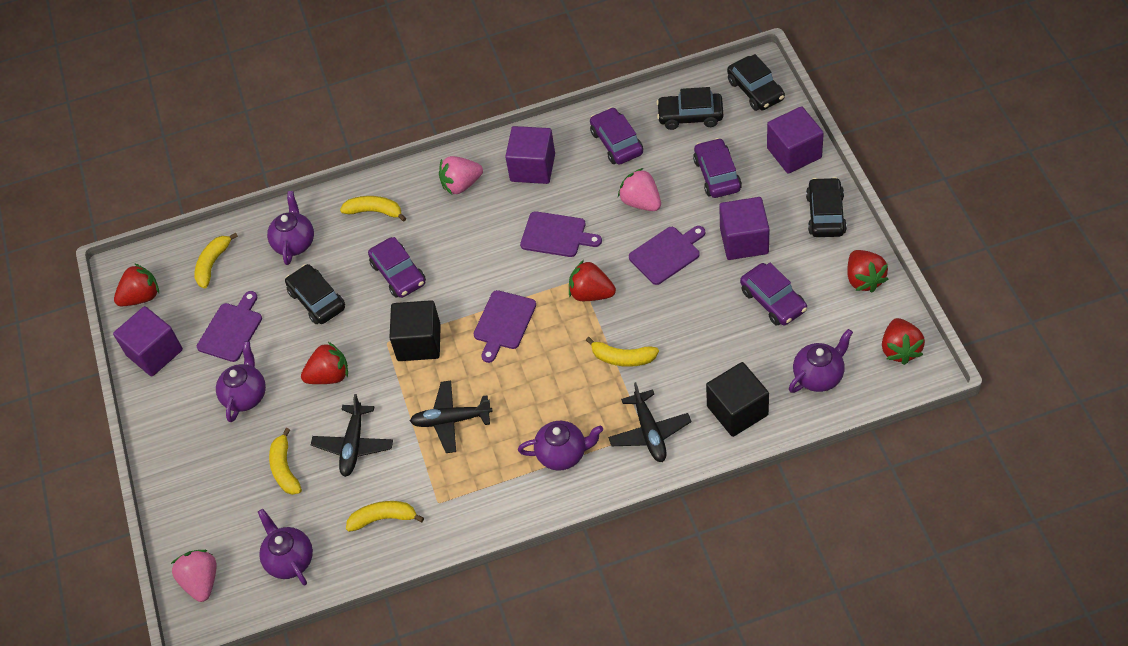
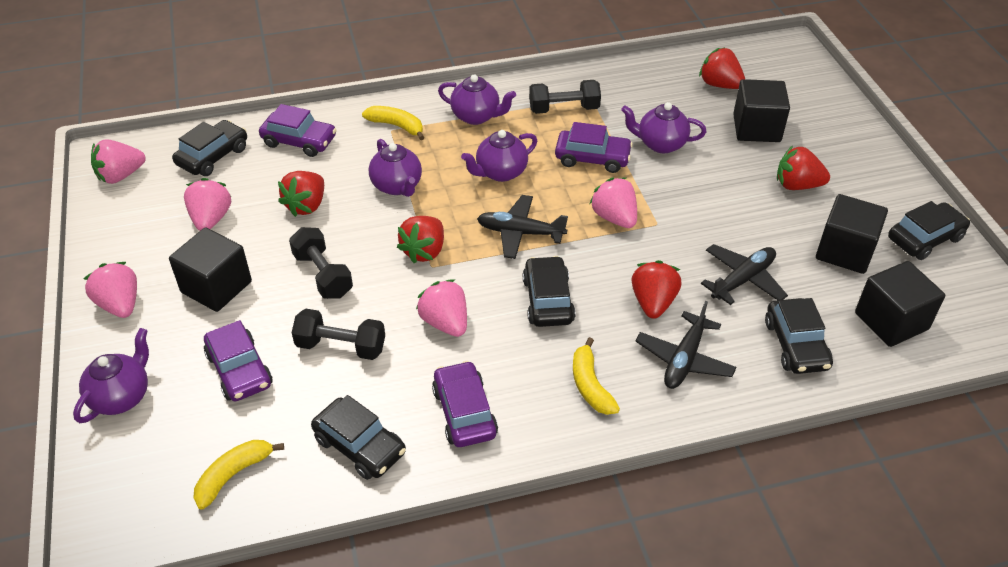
black car: 4 -> 5
black cube: 2 -> 4
black dumbbell: 0 -> 3
pink strawberry: 3 -> 5
purple cube: 4 -> 0
purple cutting board: 4 -> 0
yellow banana: 5 -> 3

